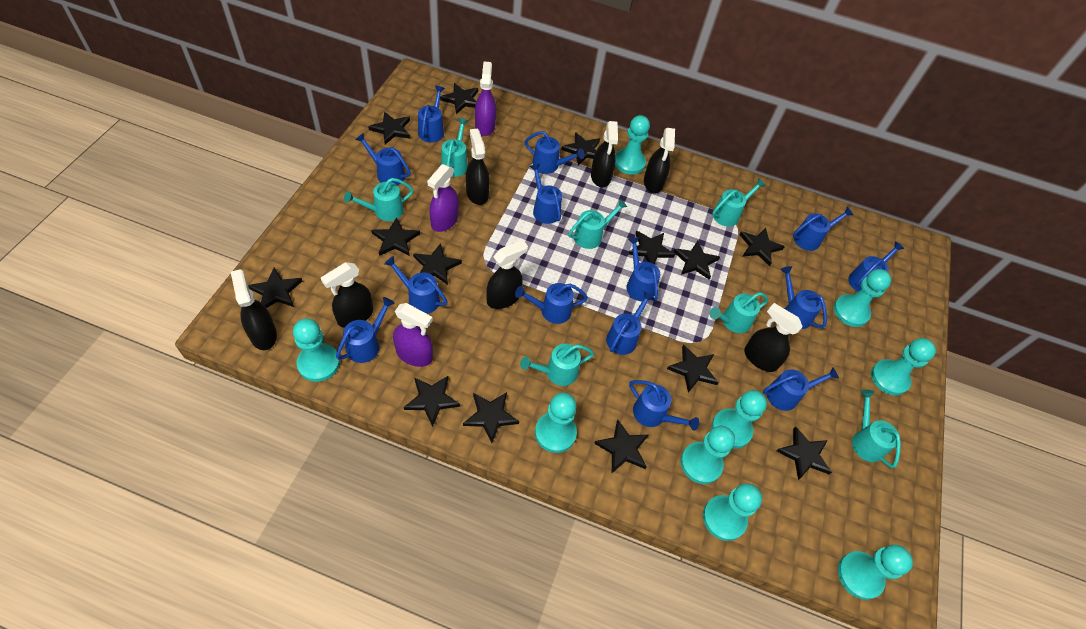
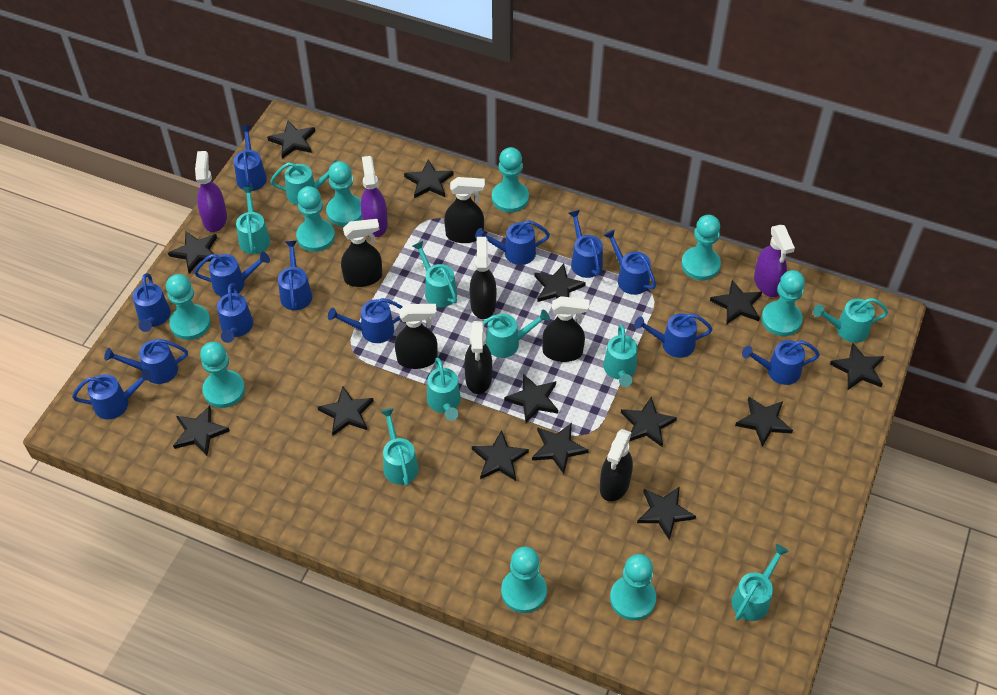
blue watering can: 14 -> 13
turquoise watering can: 7 -> 9

